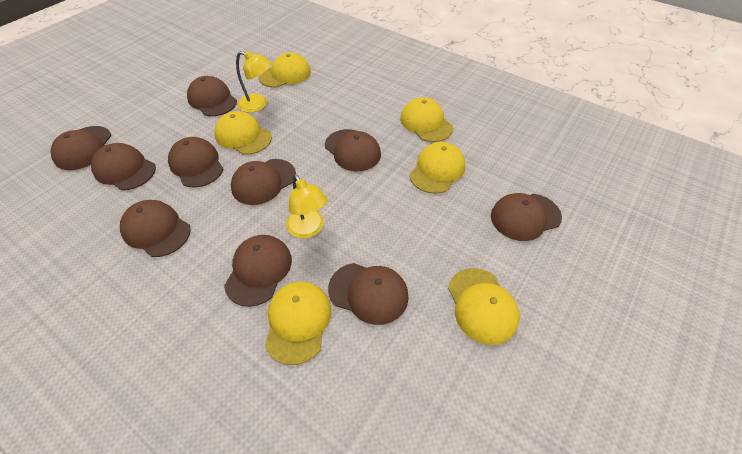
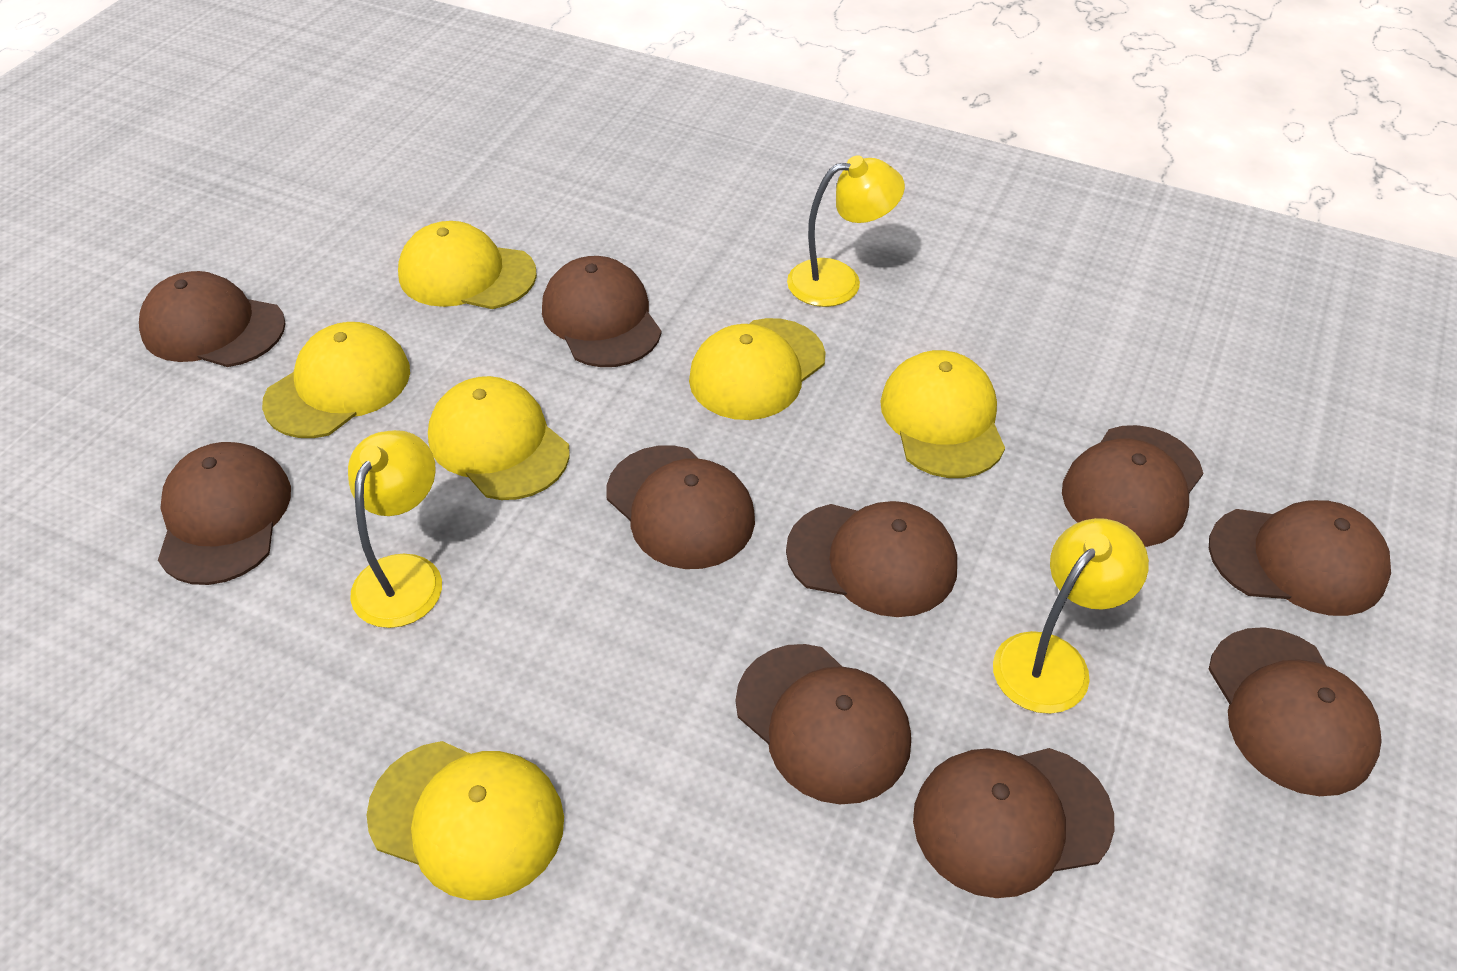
yellow lamp: 2 -> 3

